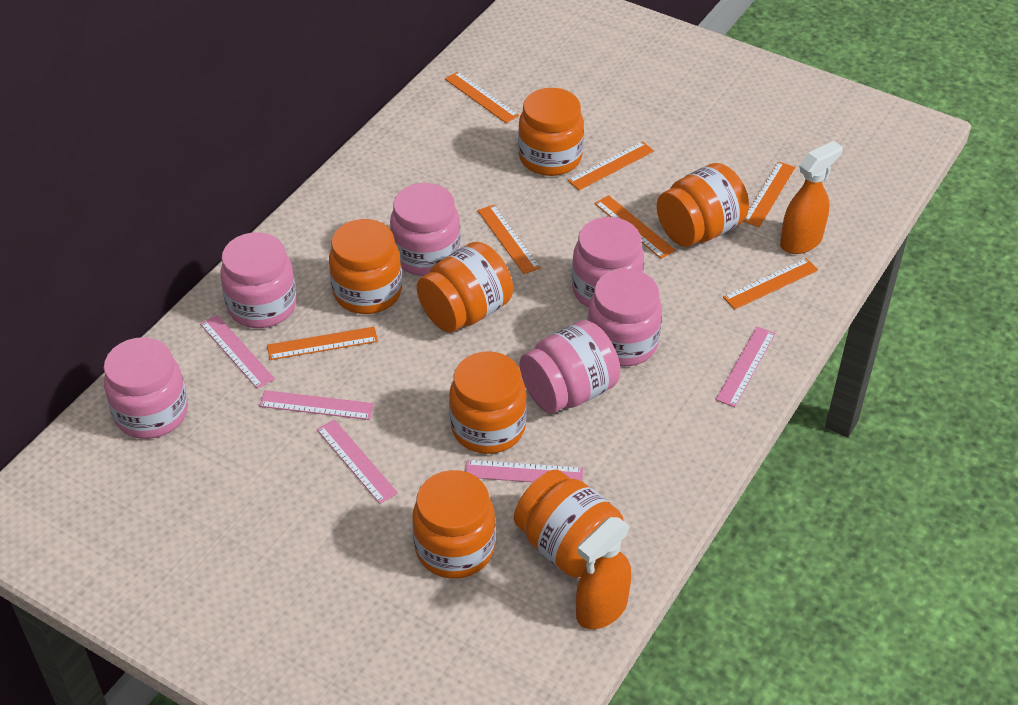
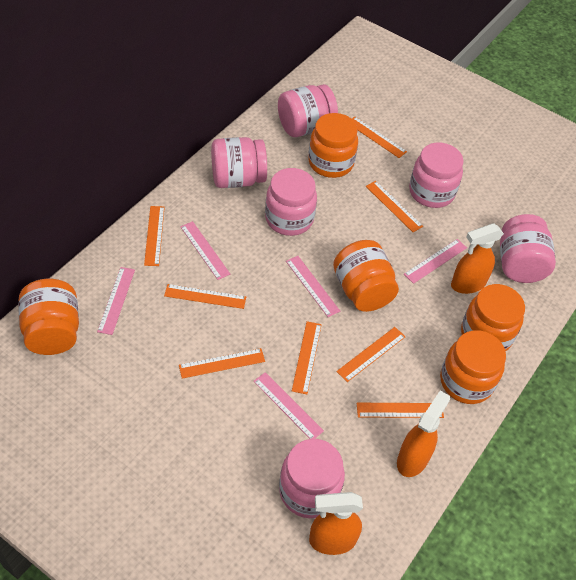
orange jar: 7 -> 5
orange ruler: 7 -> 8
orange spray bottle: 2 -> 3

